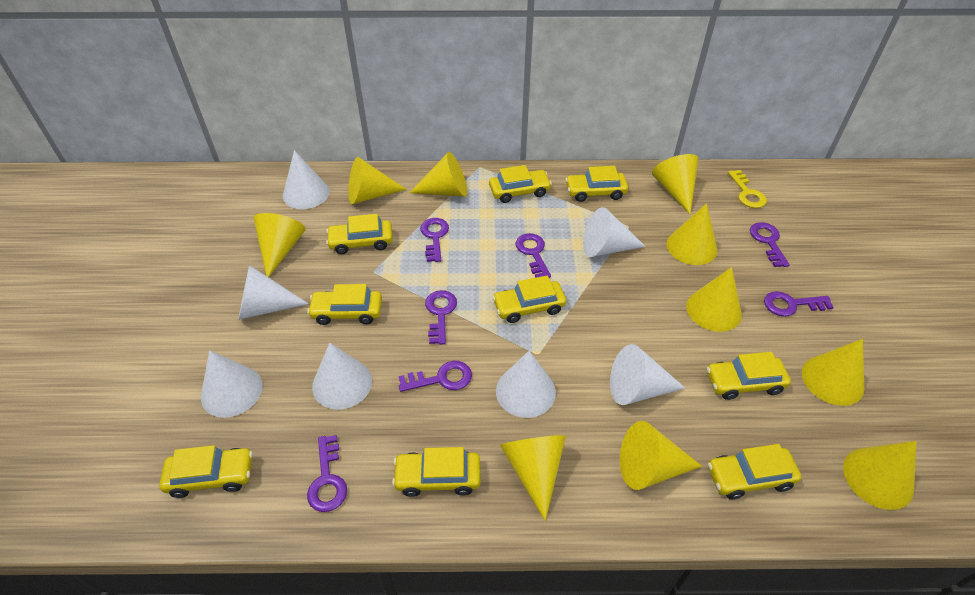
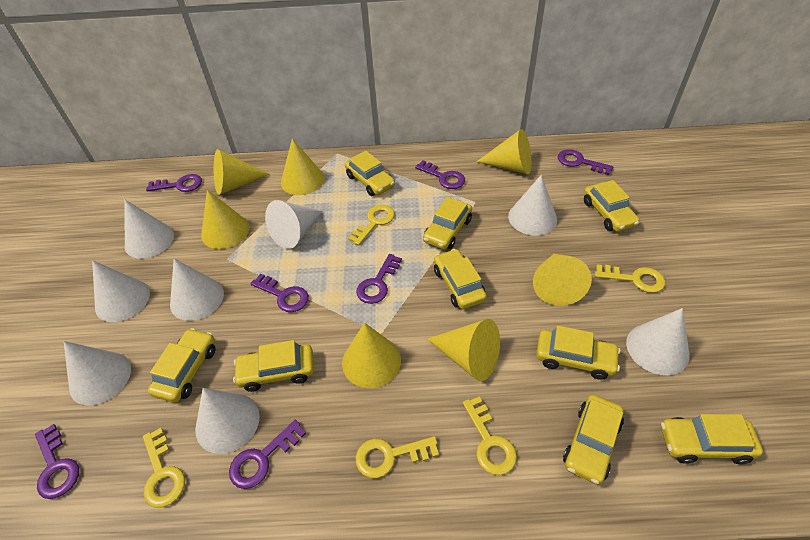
white cone: 7 -> 8
yellow cone: 10 -> 7
yellow key: 1 -> 5

